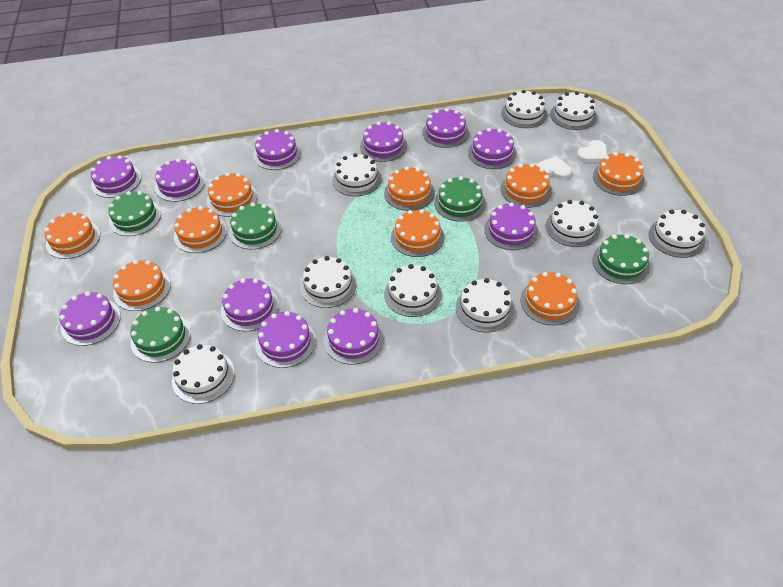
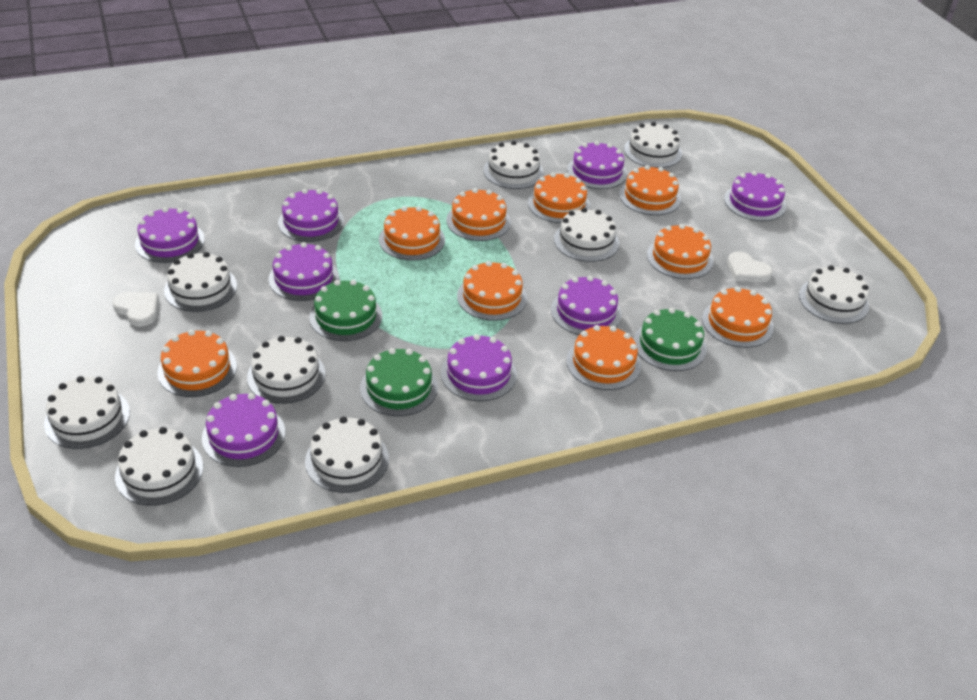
green cake: 5 -> 3
purple cake: 11 -> 8

